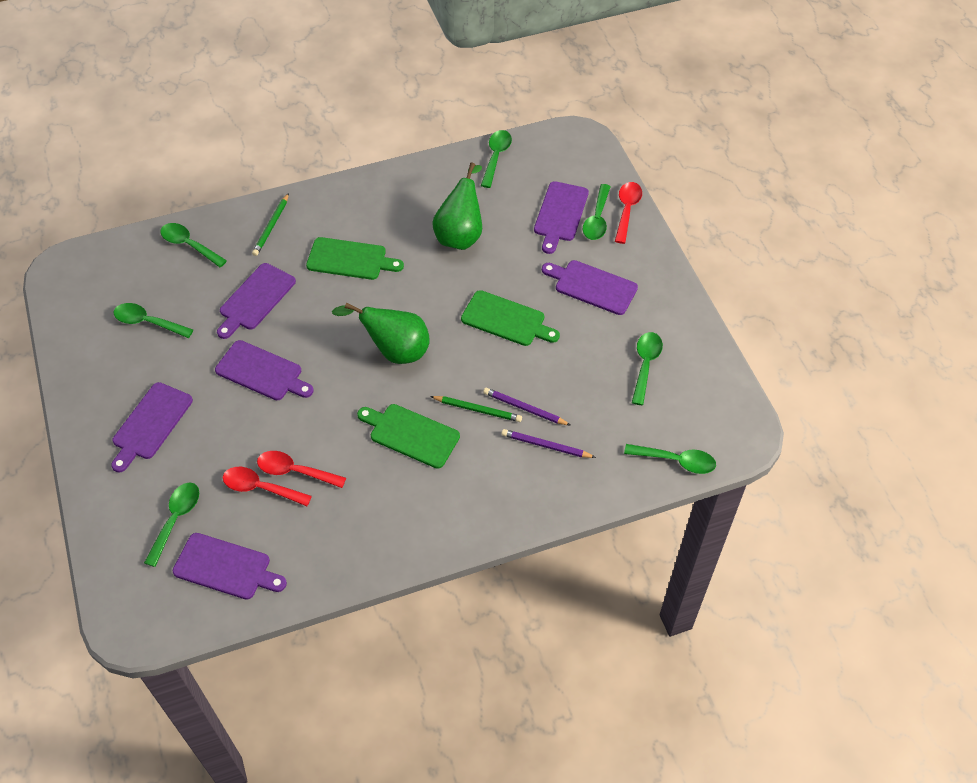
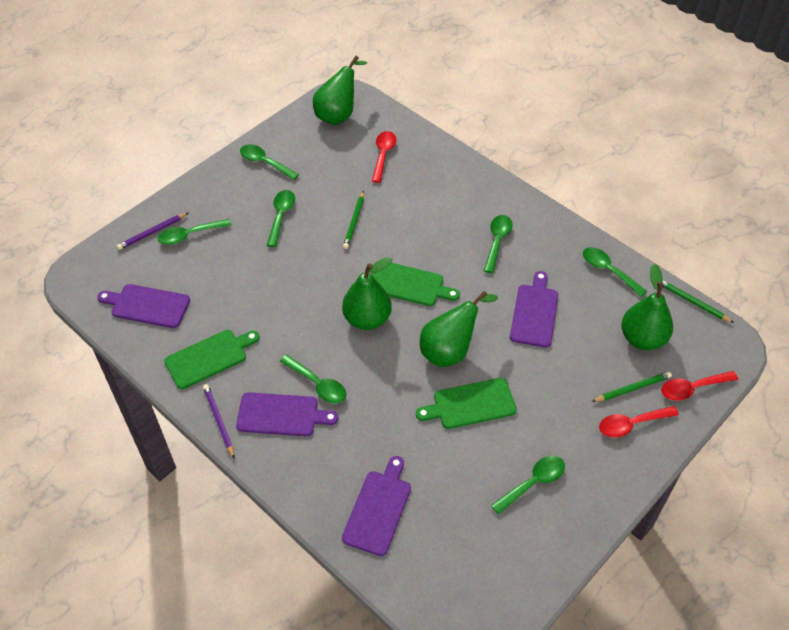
green pear: 2 -> 4
green pencil: 2 -> 3
purple cutting board: 6 -> 4

